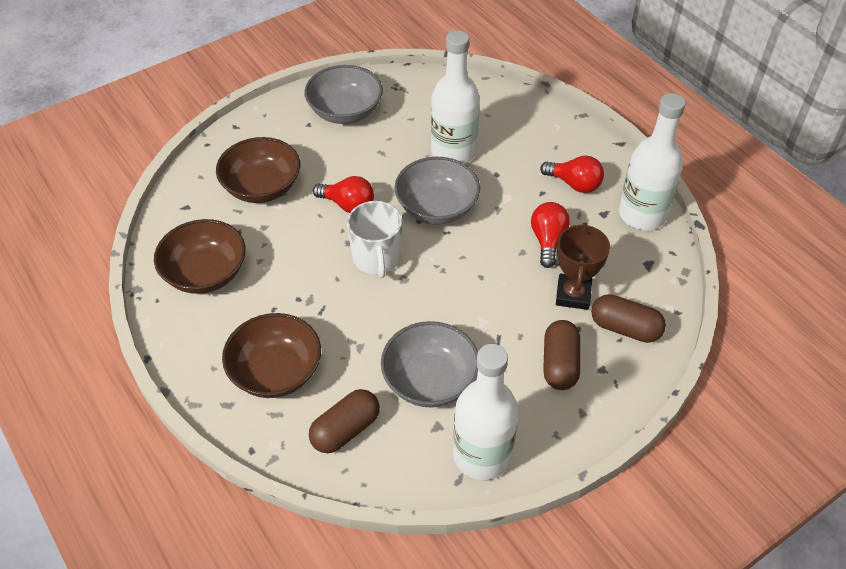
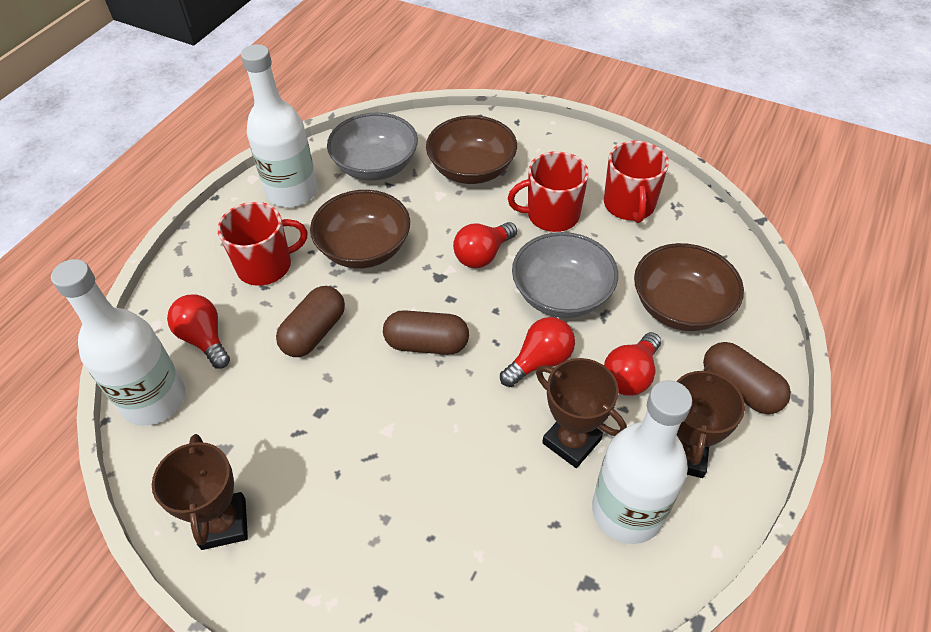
brown trophy: 1 -> 3
grey bowl: 3 -> 2
red light bulb: 3 -> 4
red mug: 0 -> 3
white mug: 1 -> 0

